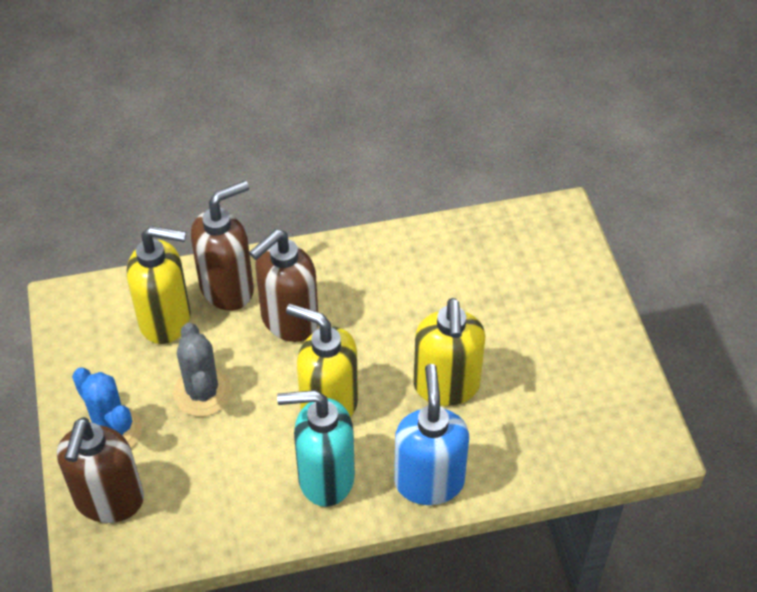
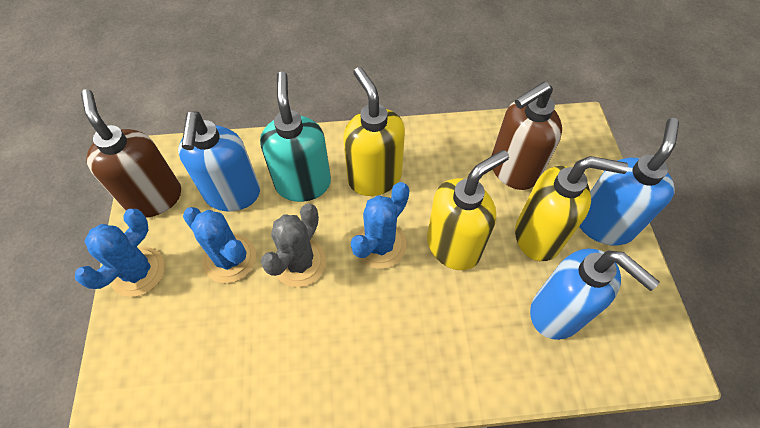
blue cactus: 1 -> 3
blue soap dispenser: 1 -> 3
brown soap dispenser: 3 -> 2

